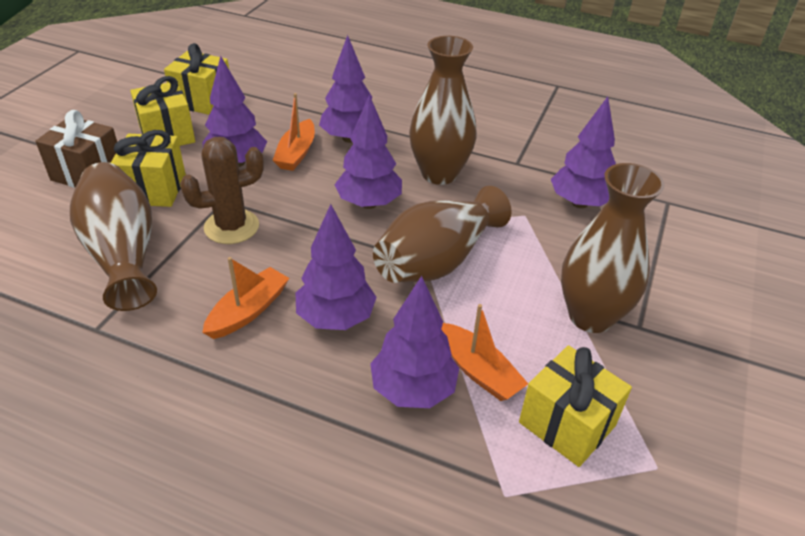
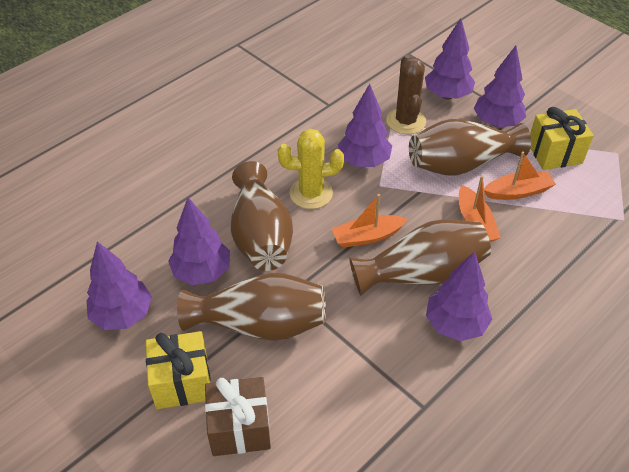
yellow cactus: 0 -> 1
yellow gift: 4 -> 2

